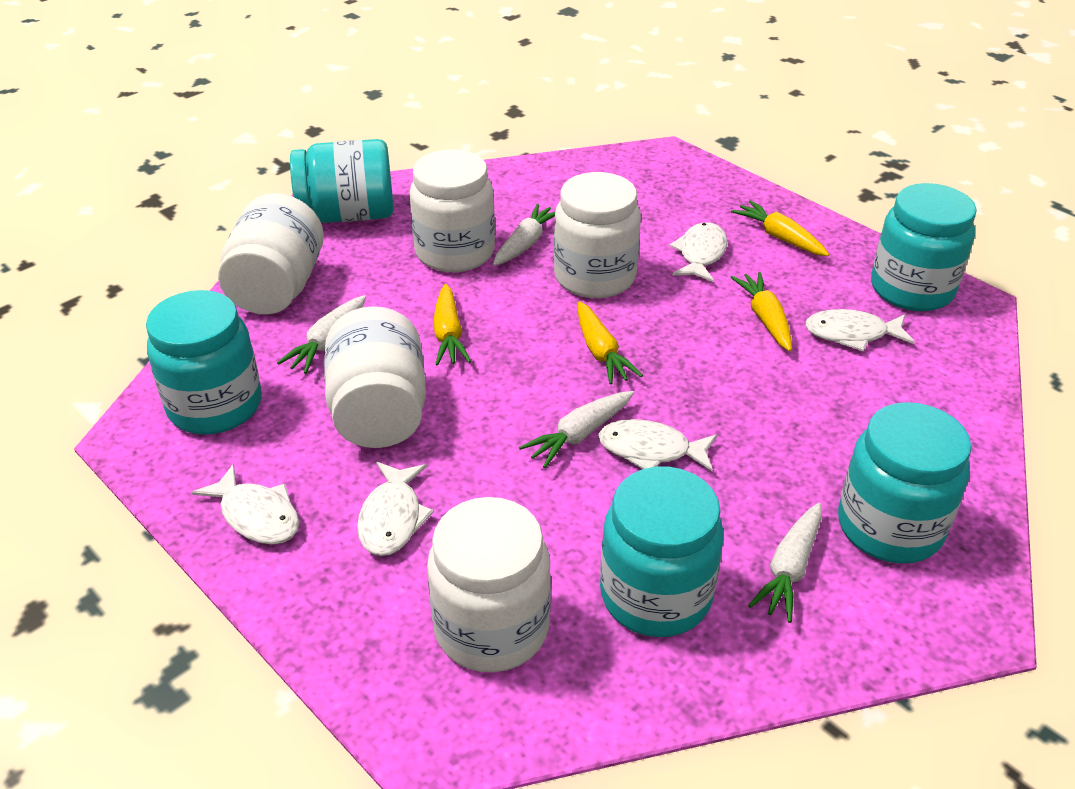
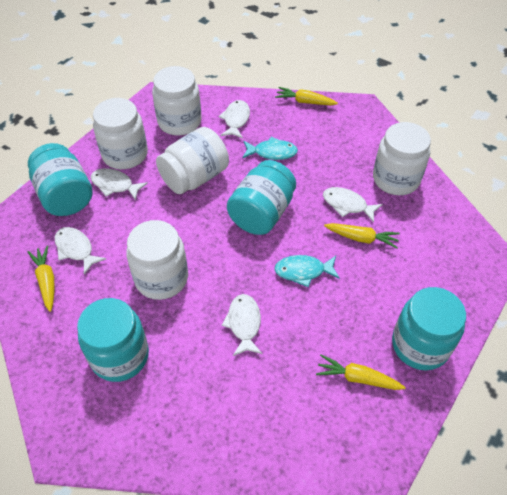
turquoise fish: 0 -> 2
turquoise jar: 5 -> 4
white carrot: 4 -> 0

